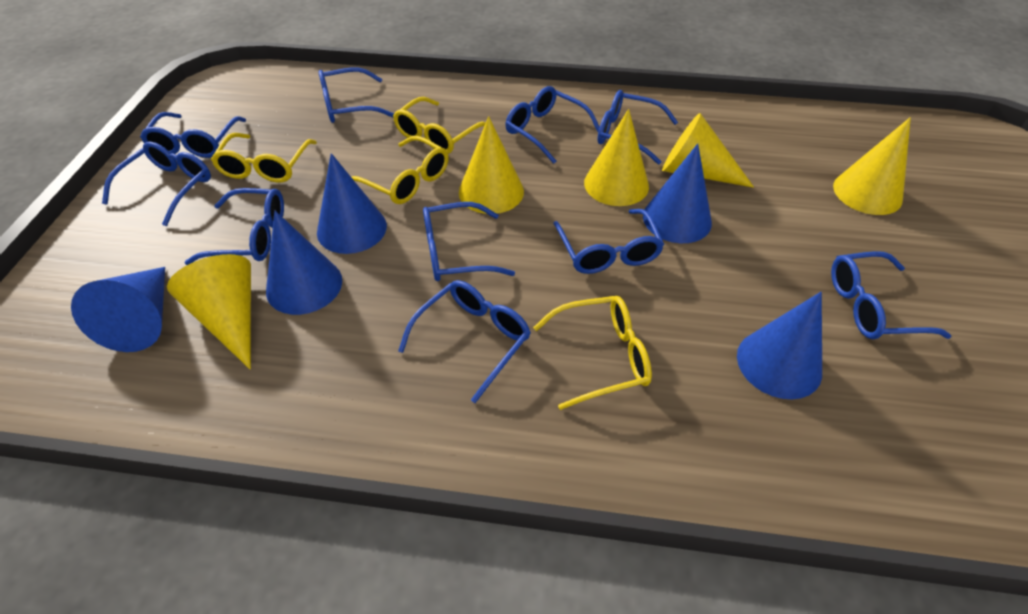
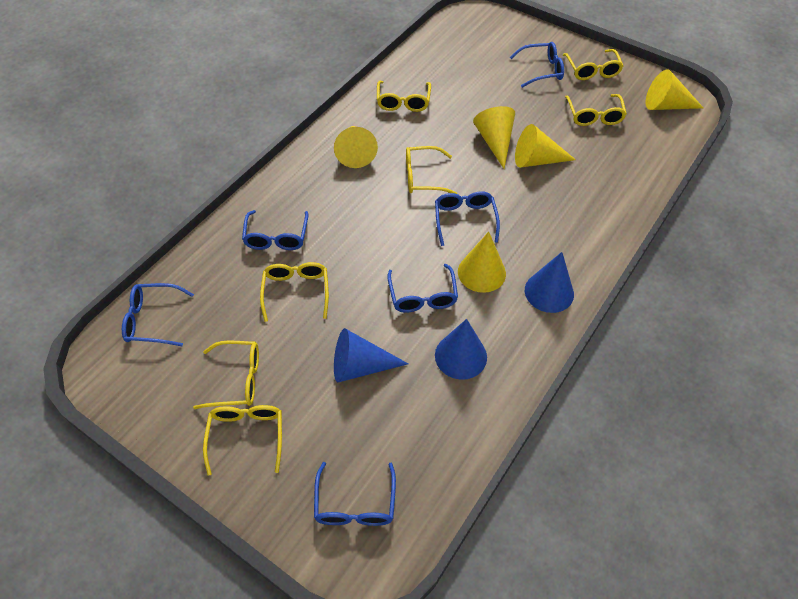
blue cone: 5 -> 3
blue glasses: 10 -> 6
yellow glasses: 4 -> 7

